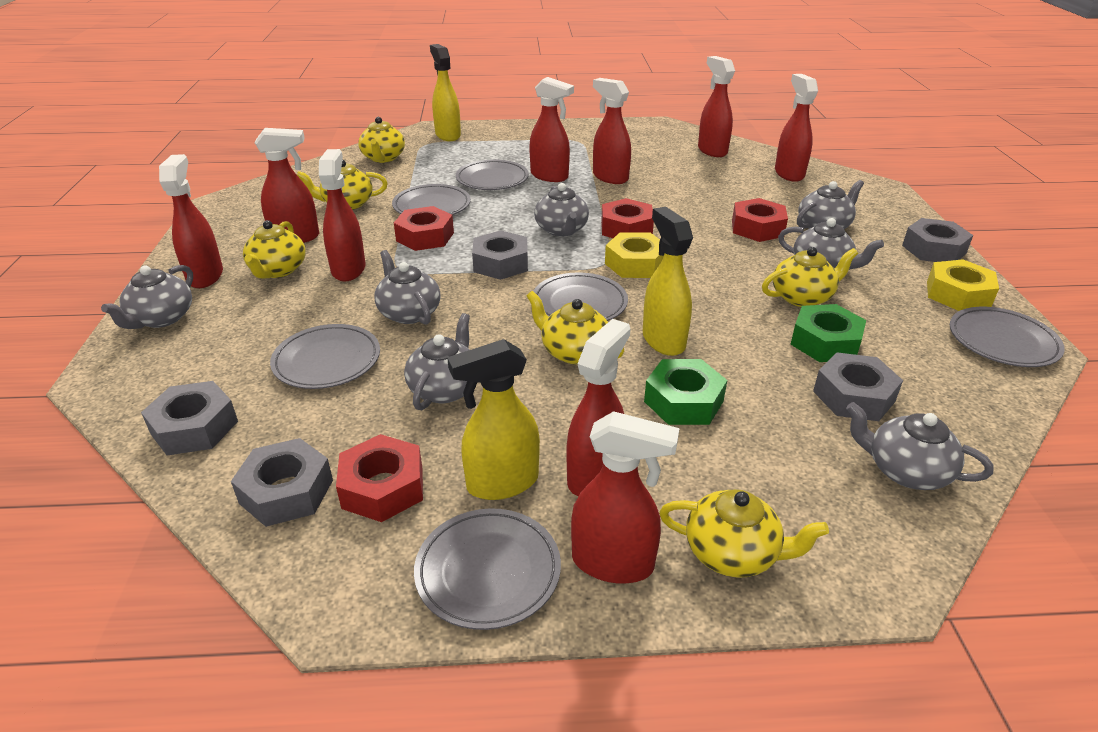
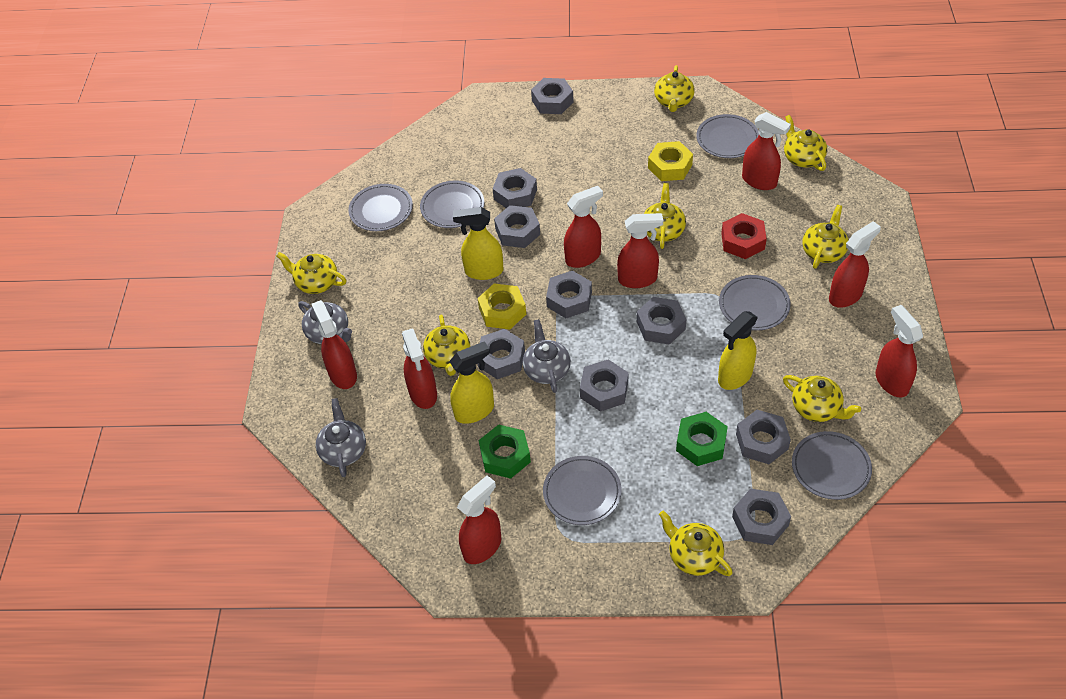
grey nut: 5 -> 9
grey teapot: 7 -> 3
red nut: 4 -> 1
red spray bottle: 9 -> 8
yellow teapot: 6 -> 8

